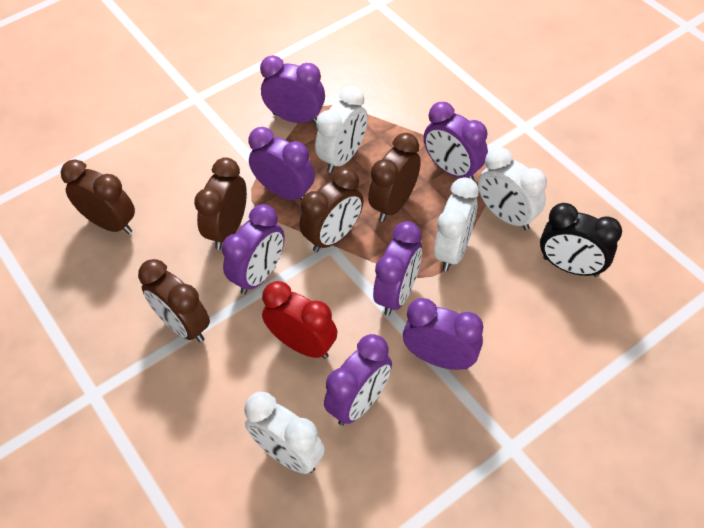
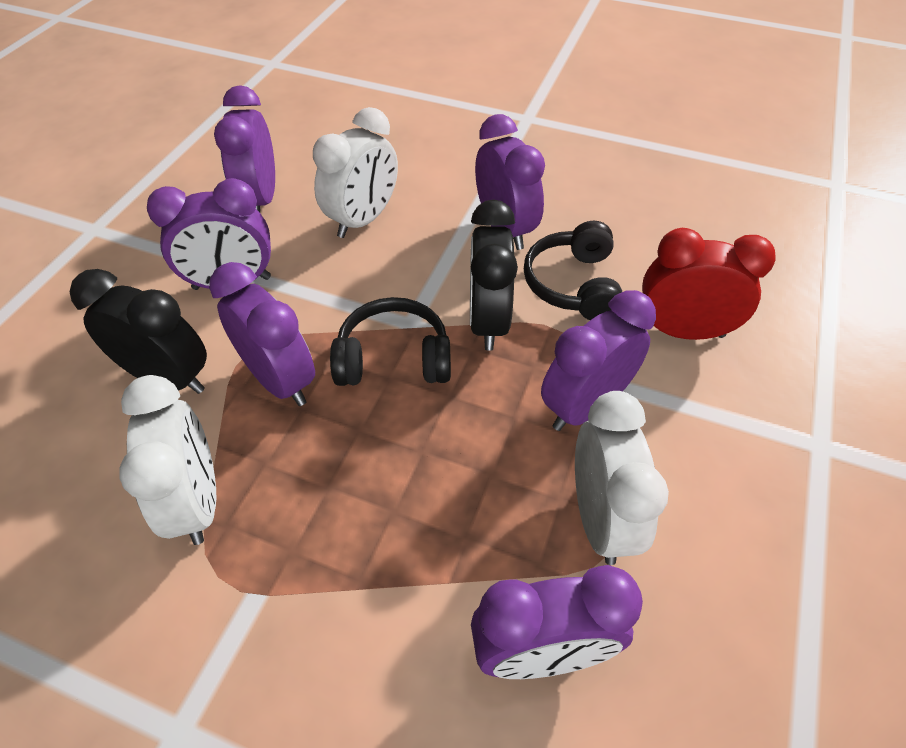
black clock: 1 -> 2
black headphones: 0 -> 2
brown clock: 5 -> 0
purple clock: 7 -> 6
white clock: 4 -> 3

